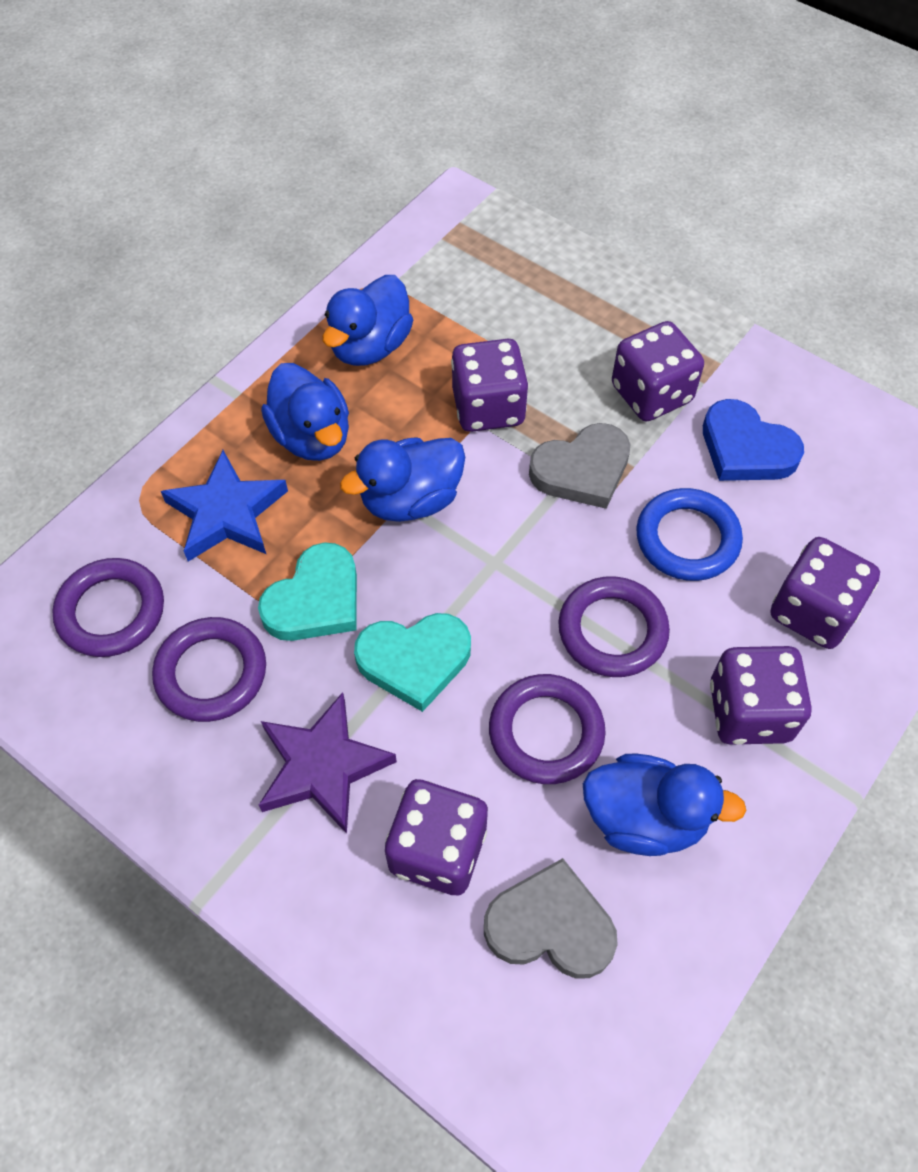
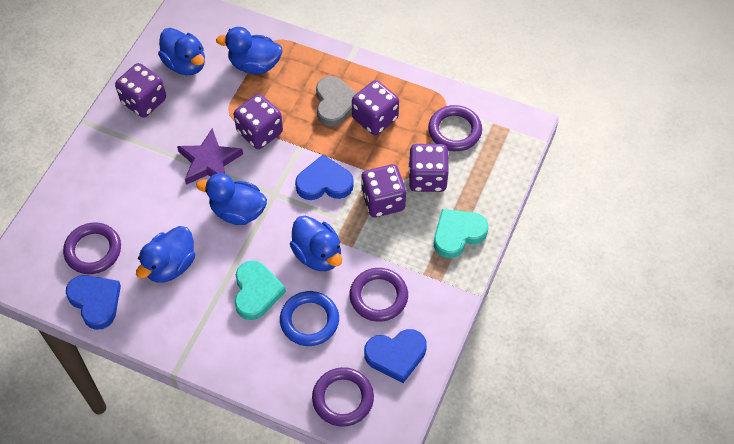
blue duck: 4 -> 5
blue heart: 1 -> 3
blue star: 1 -> 0
grey heart: 2 -> 1

